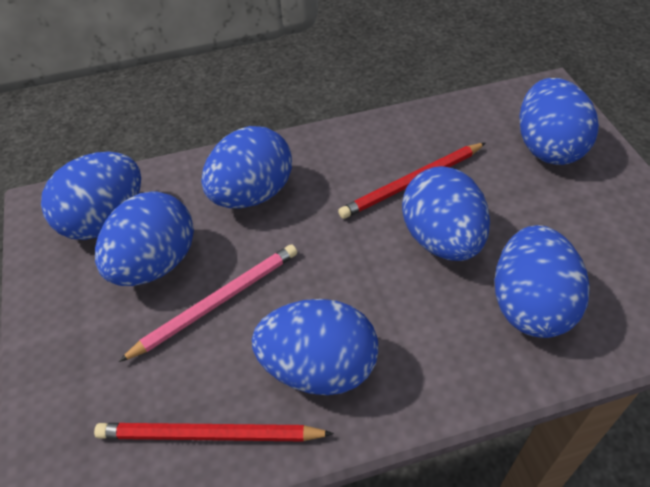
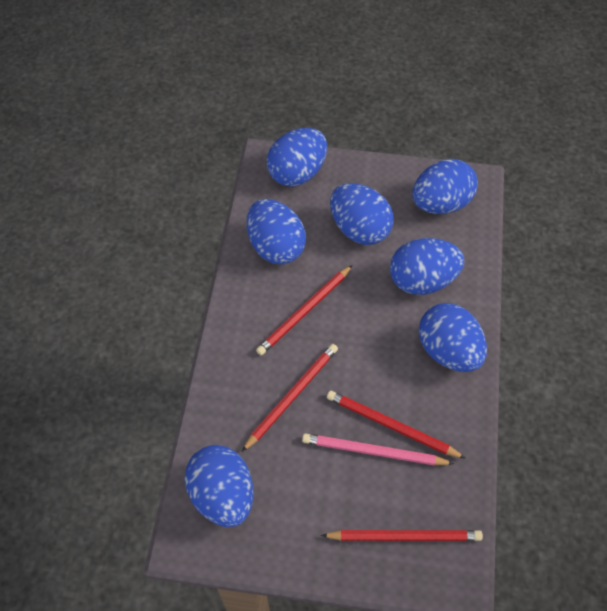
red pencil: 2 -> 4

